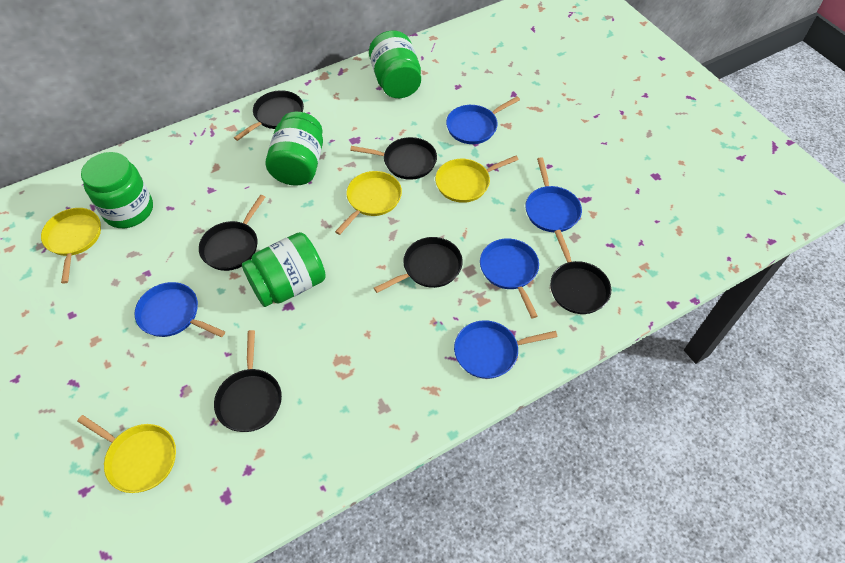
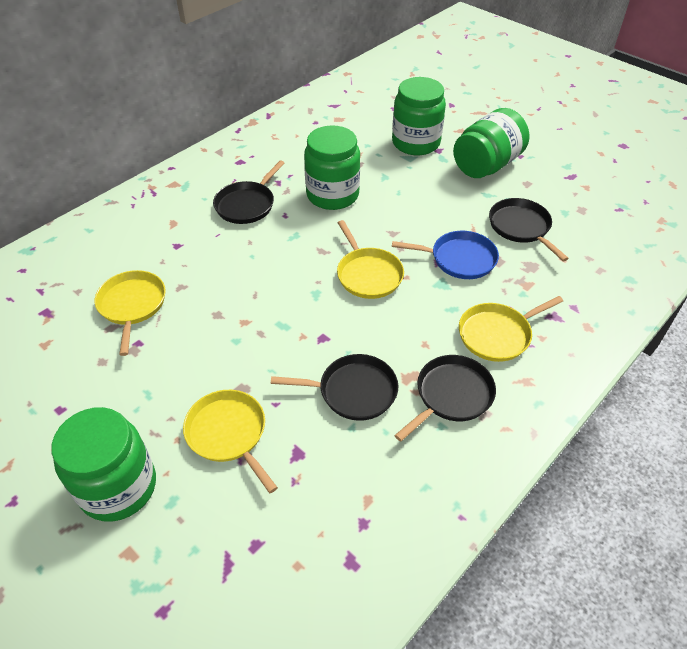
black pan: 6 -> 4
blue pan: 5 -> 1

